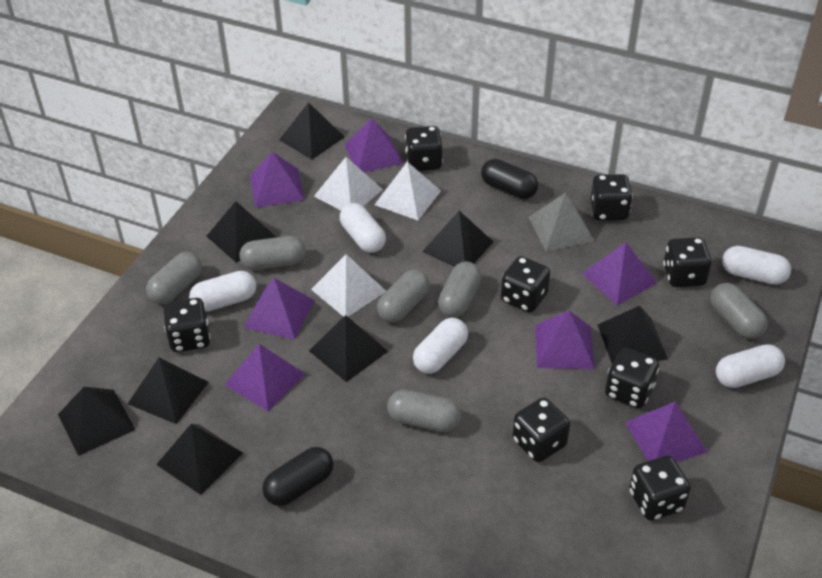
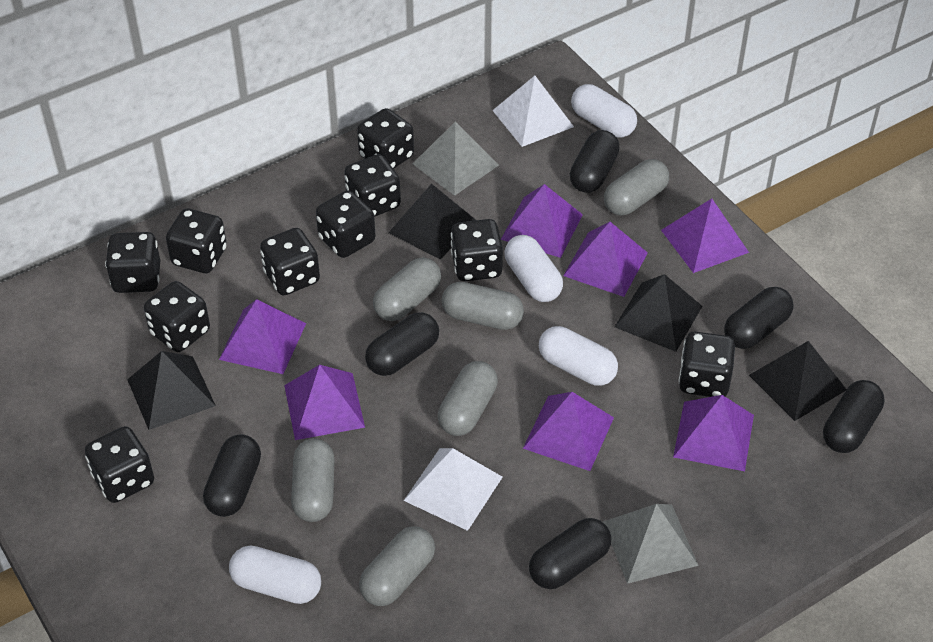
black capsule: 2 -> 6
black dice: 8 -> 10
black pyramid: 8 -> 4
grey pyramid: 1 -> 2
white capsule: 5 -> 4
white pyramid: 3 -> 2

